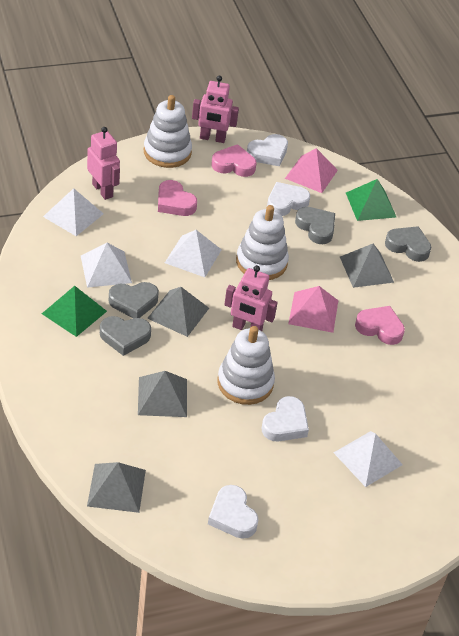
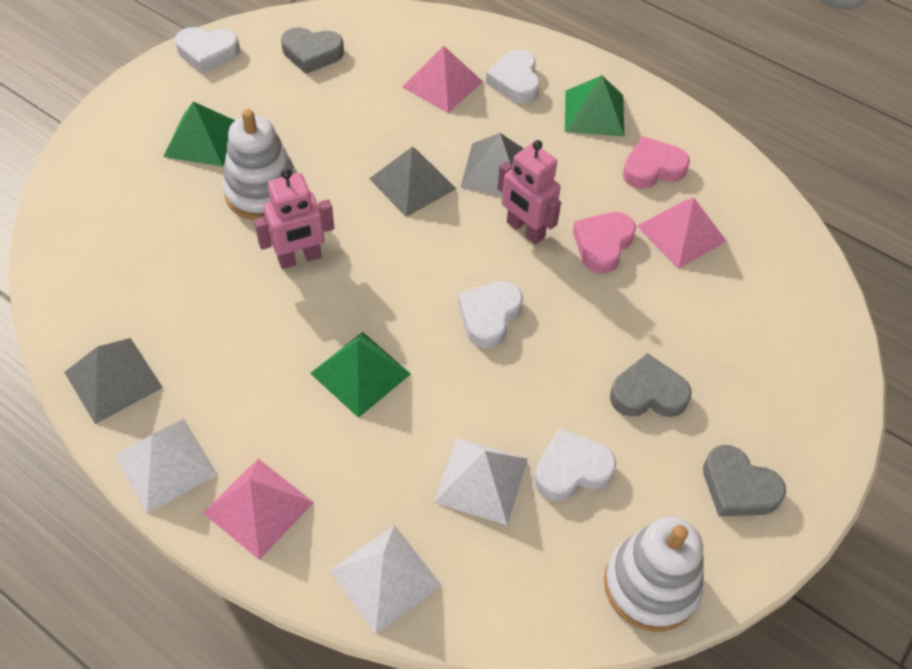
green pyramid: 2 -> 3
grey heart: 4 -> 3
grey pyramid: 4 -> 3
pink heart: 3 -> 2
pink pyramid: 2 -> 3
pink robot: 3 -> 2
white pyramid: 4 -> 3
white stacking toy: 3 -> 2

